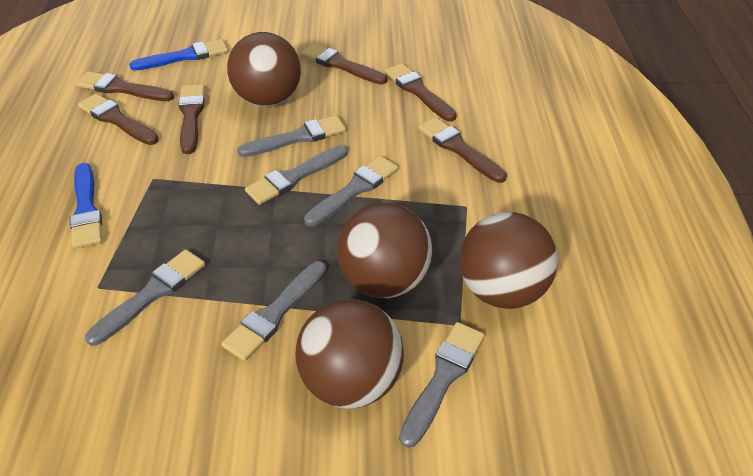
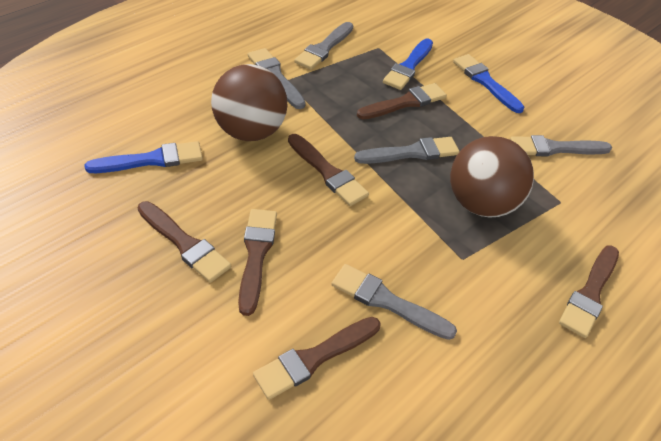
blue brush: 2 -> 3
brown ball: 4 -> 2
grey brush: 6 -> 5

